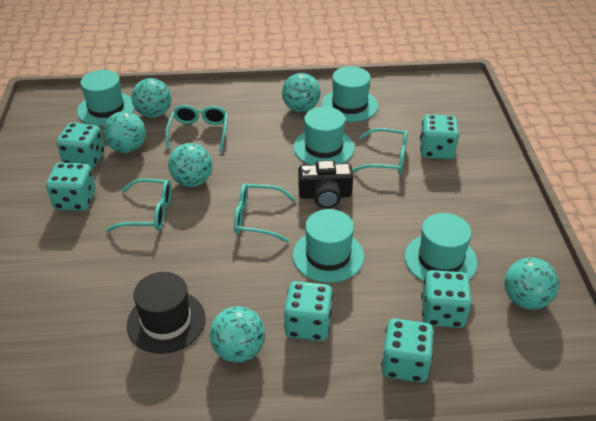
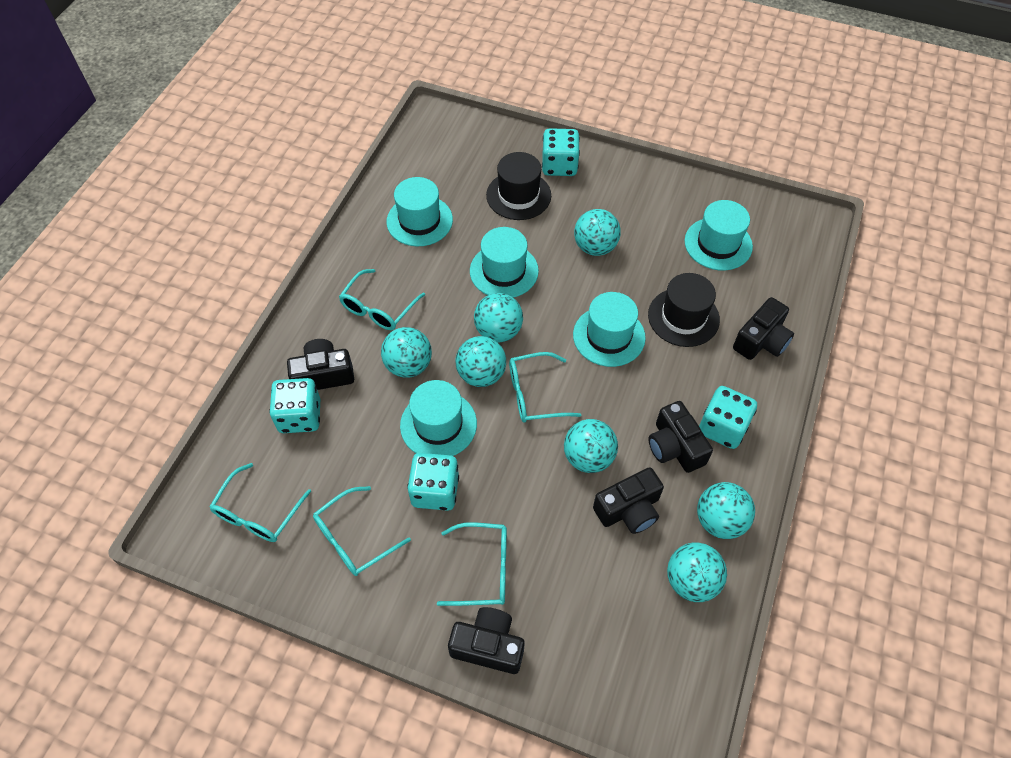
black camera: 1 -> 5
black hat: 1 -> 2
turquoise ball: 6 -> 7
turquoise dice: 6 -> 4
turquoise glasses: 4 -> 5

